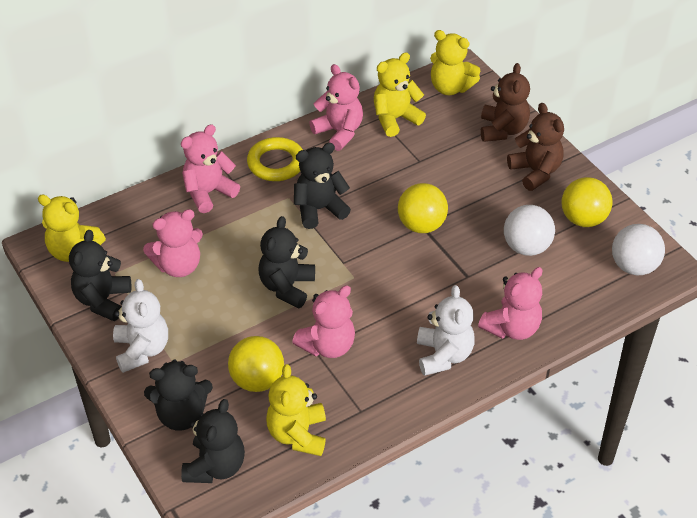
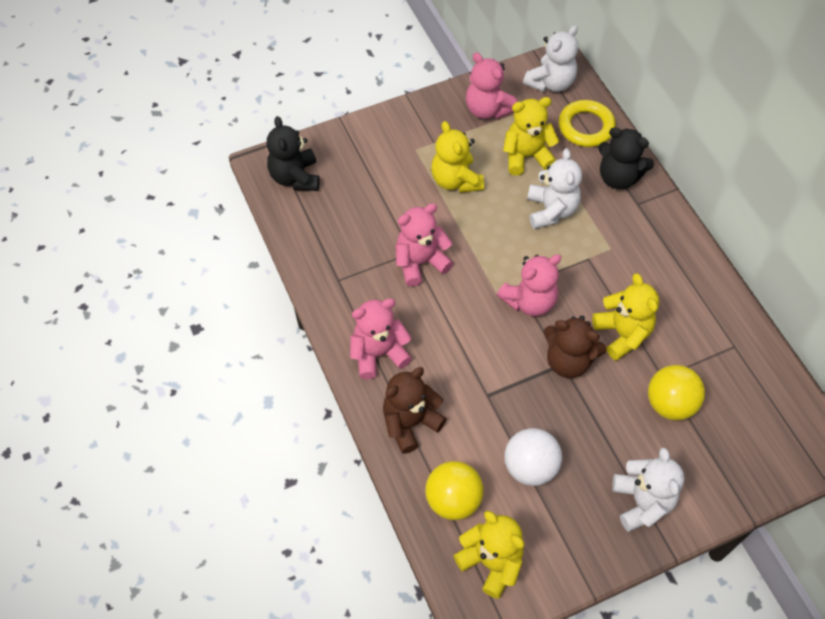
black teddy bear: 5 -> 2
pink teddy bear: 5 -> 4
white ball: 2 -> 1
white teddy bear: 2 -> 3
yellow ball: 3 -> 2

